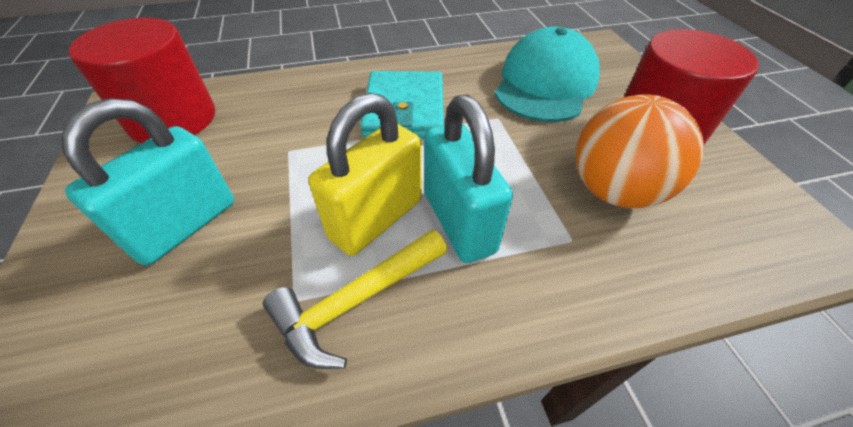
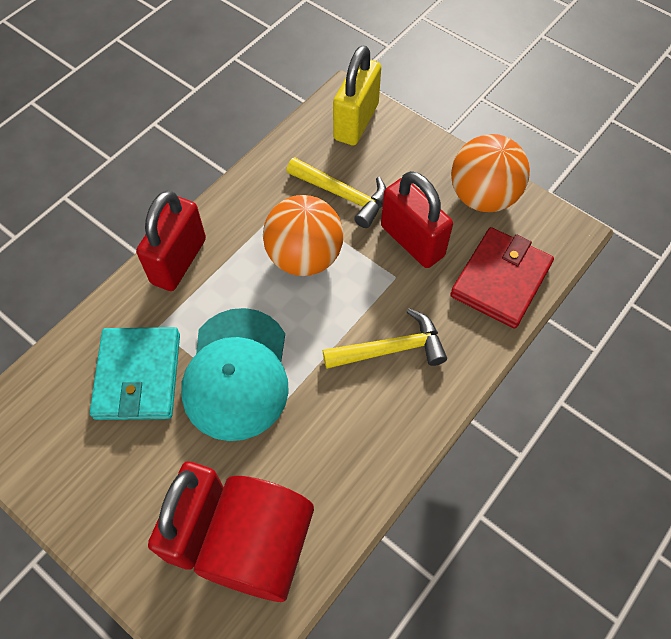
orange ball: 1 -> 2
red cylinder: 2 -> 1
red padlock: 0 -> 3
red wallet: 0 -> 1
turquoise padlock: 2 -> 0
yellow hammer: 1 -> 2

